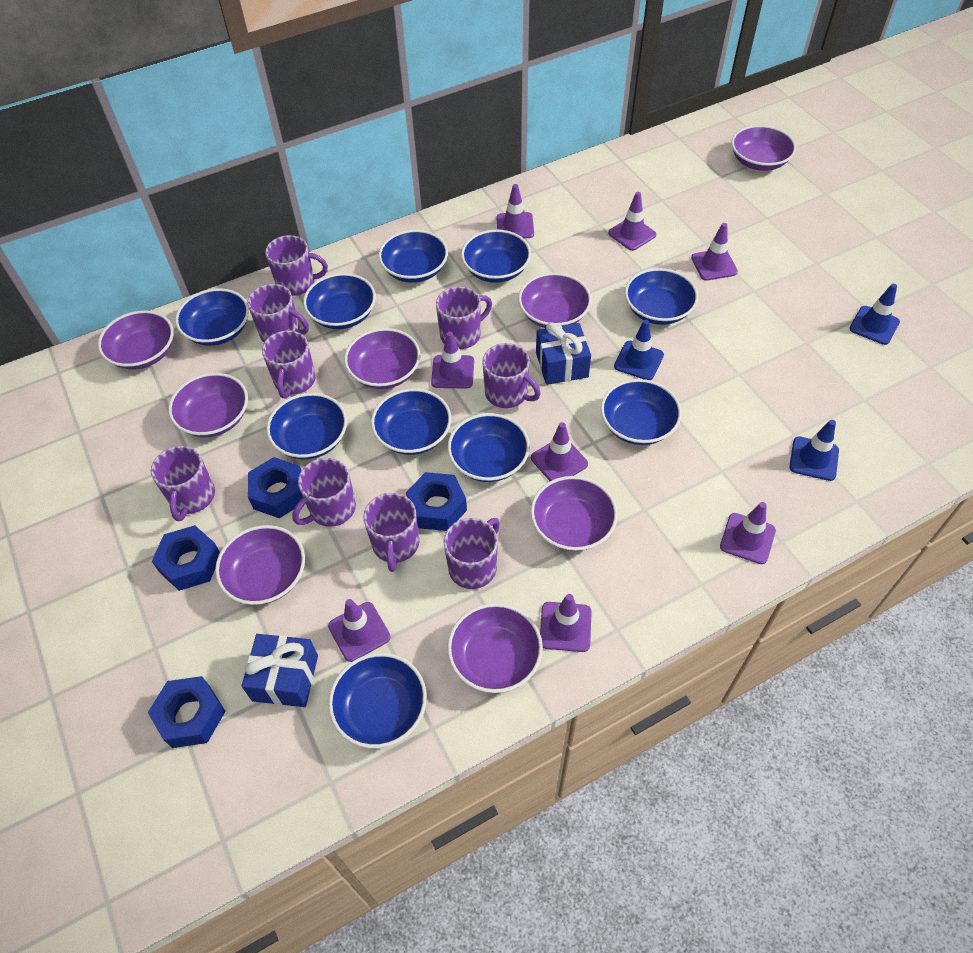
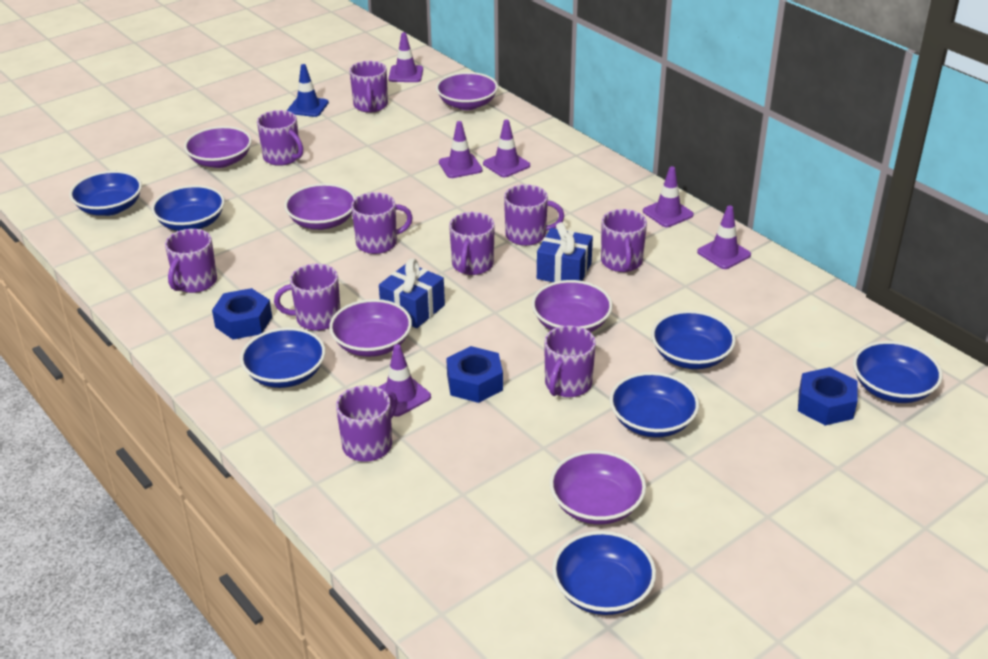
blue bowl: 10 -> 7
blue nut: 4 -> 3
blue traffic cone: 3 -> 1
purple bowl: 8 -> 6
purple mug: 9 -> 10
purple traffic cone: 8 -> 6

